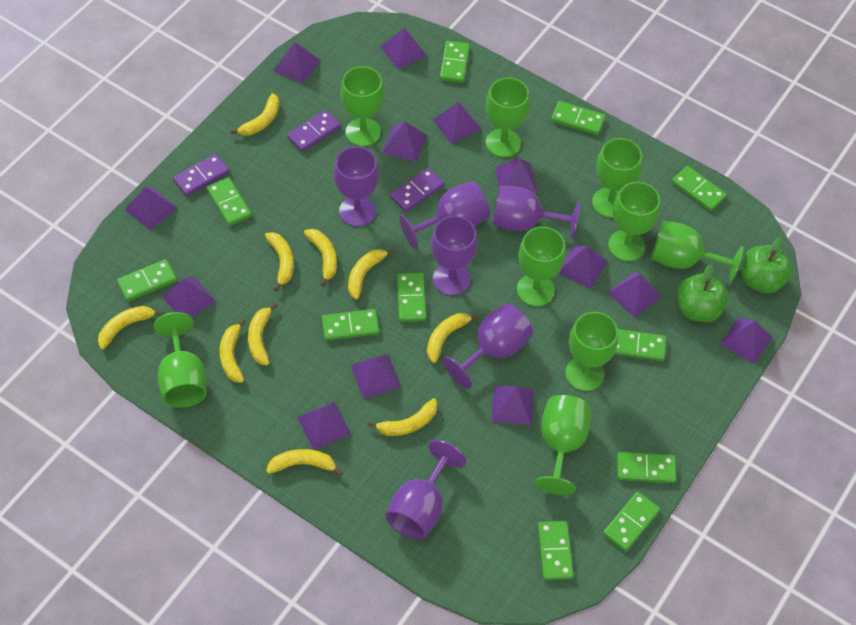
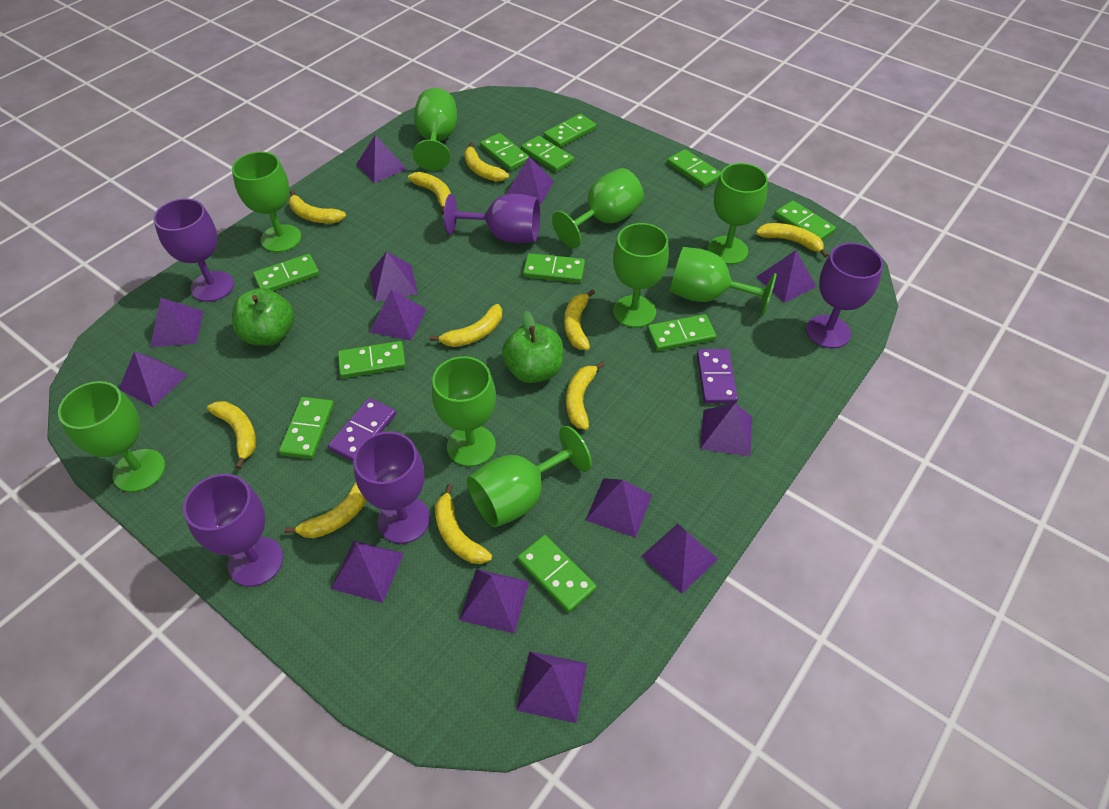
purple domino: 3 -> 2
purple goblet: 6 -> 5

